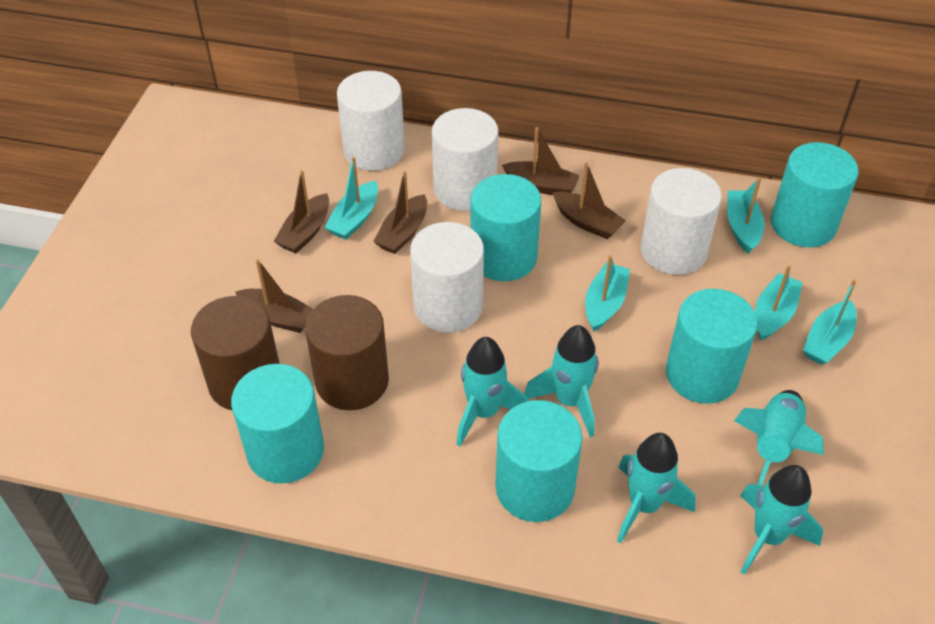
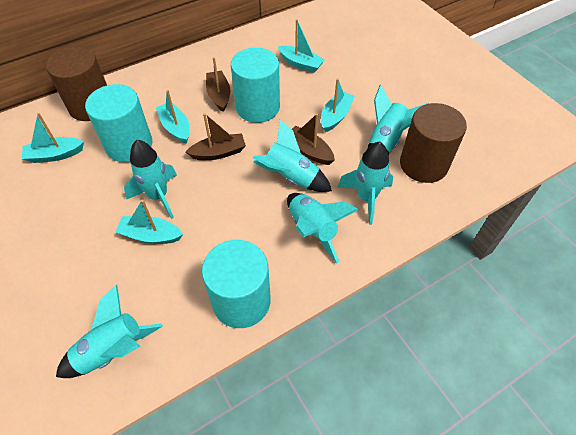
brown boat: 5 -> 3
turquoise cylinder: 5 -> 3
turquoise rocket: 5 -> 6
white cylinder: 4 -> 0

